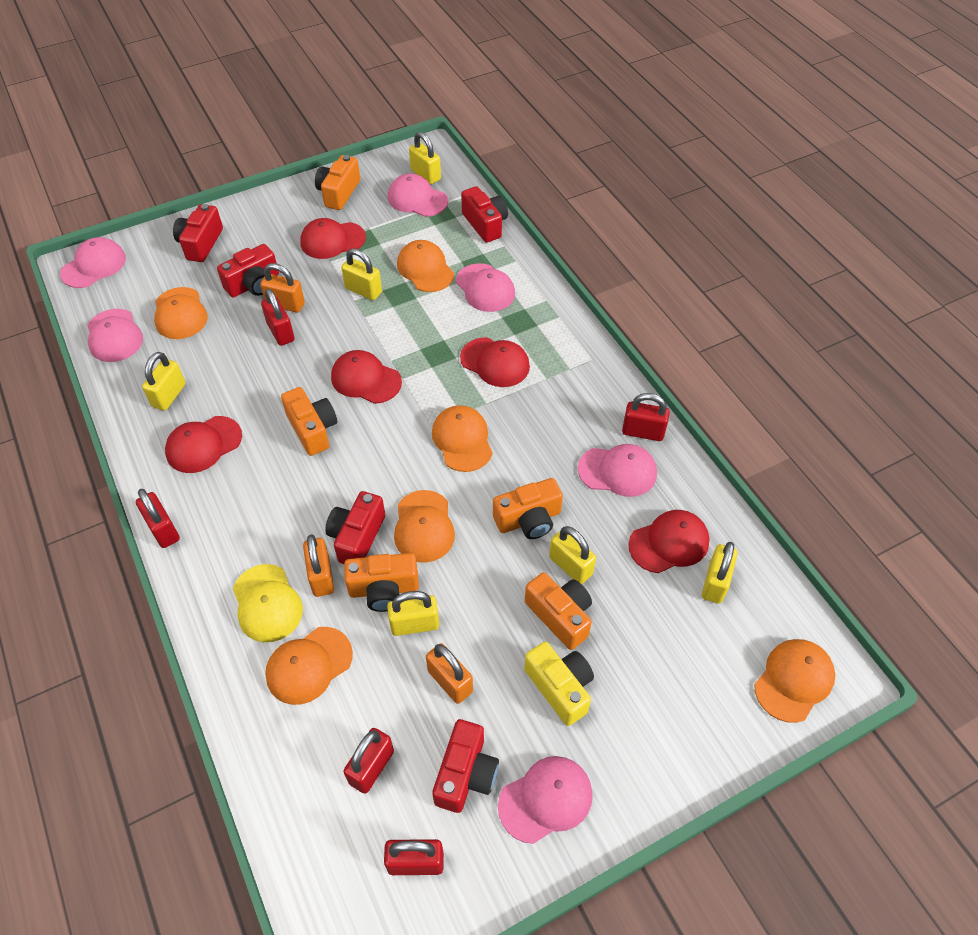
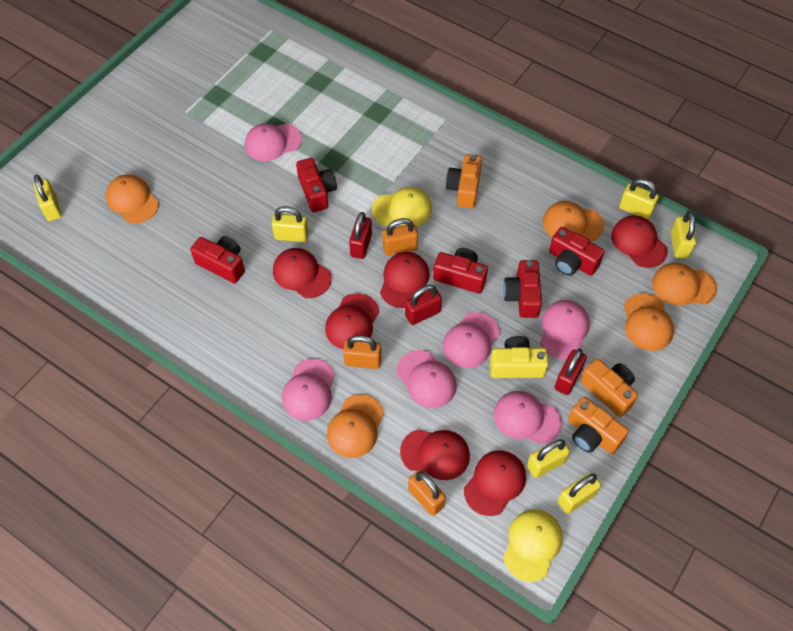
orange camera: 5 -> 3
orange cap: 6 -> 5
red cap: 5 -> 6
red padlock: 5 -> 3
yellow cap: 1 -> 2

